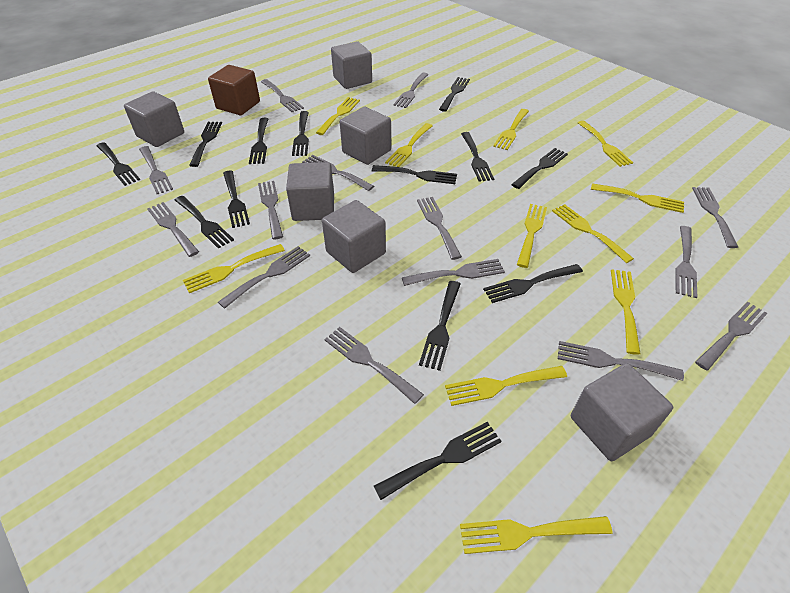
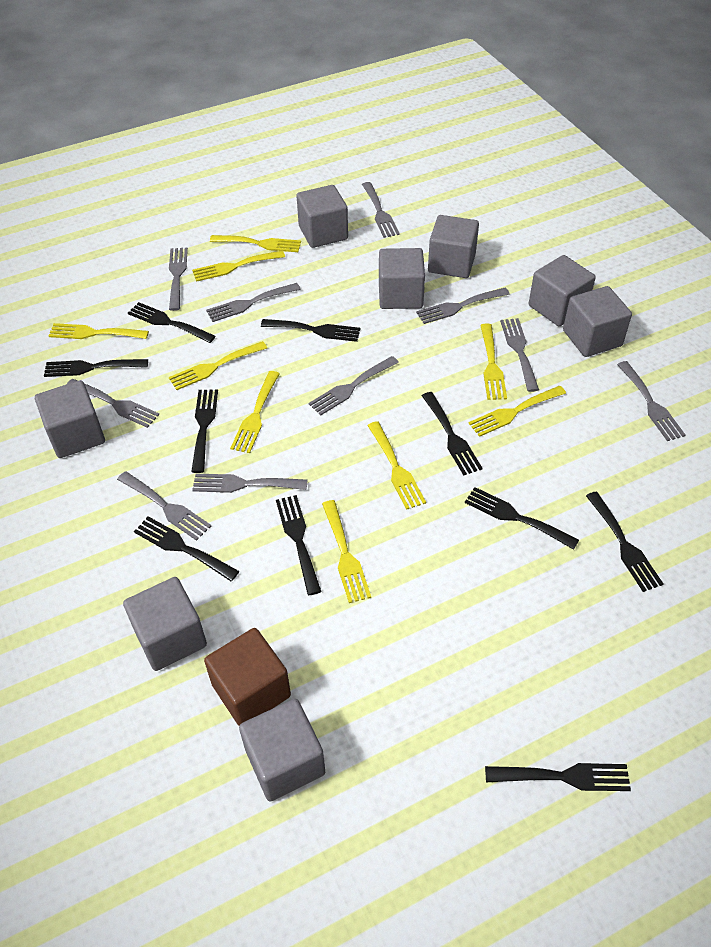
black fork: 13 -> 10
grey cube: 6 -> 8
grey fork: 14 -> 10
yellow fork: 11 -> 9

